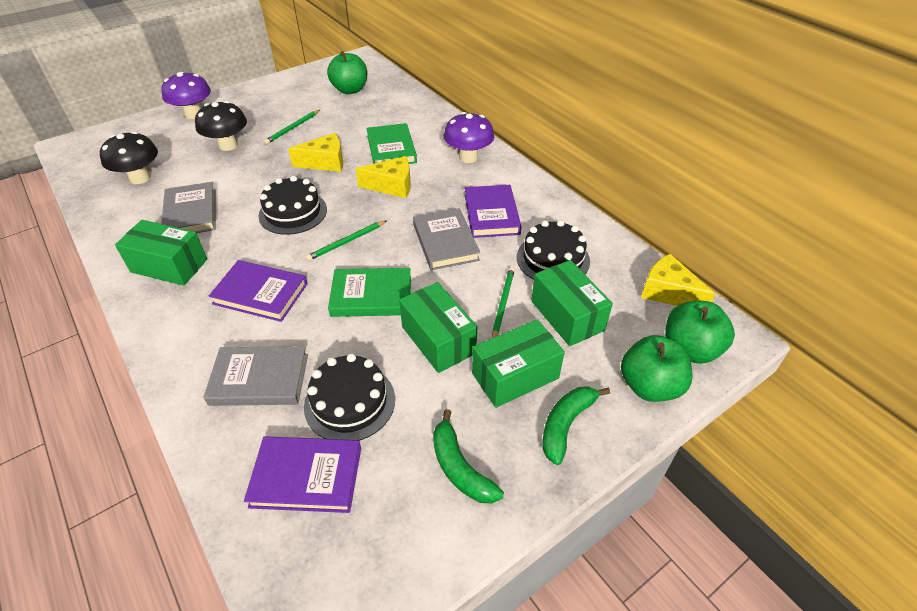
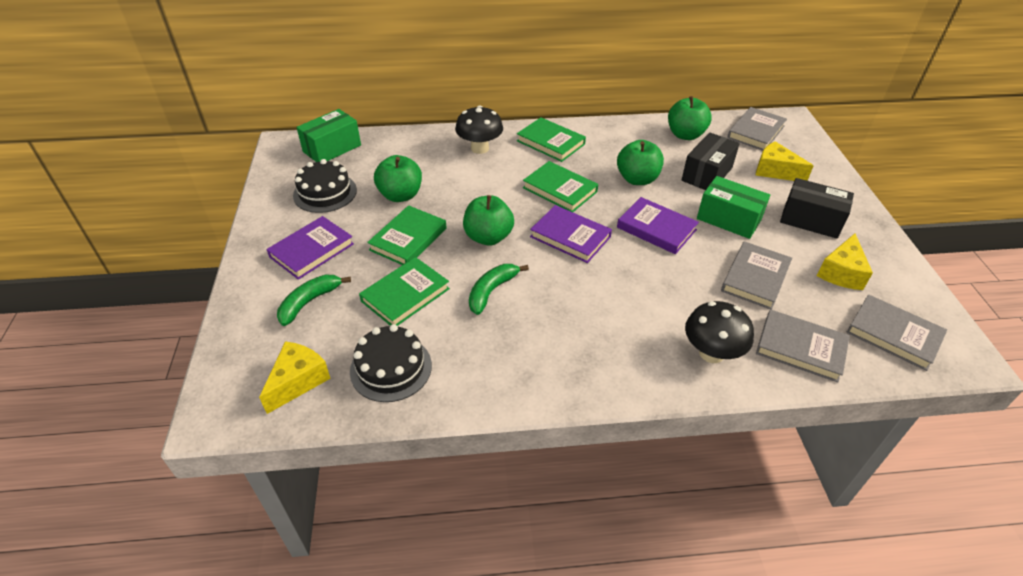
black box: 0 -> 2
black cake: 3 -> 2
green apple: 3 -> 4
green book: 2 -> 4
green box: 4 -> 2
green pencil: 3 -> 0
grey book: 3 -> 4
purple mushroom: 2 -> 0

